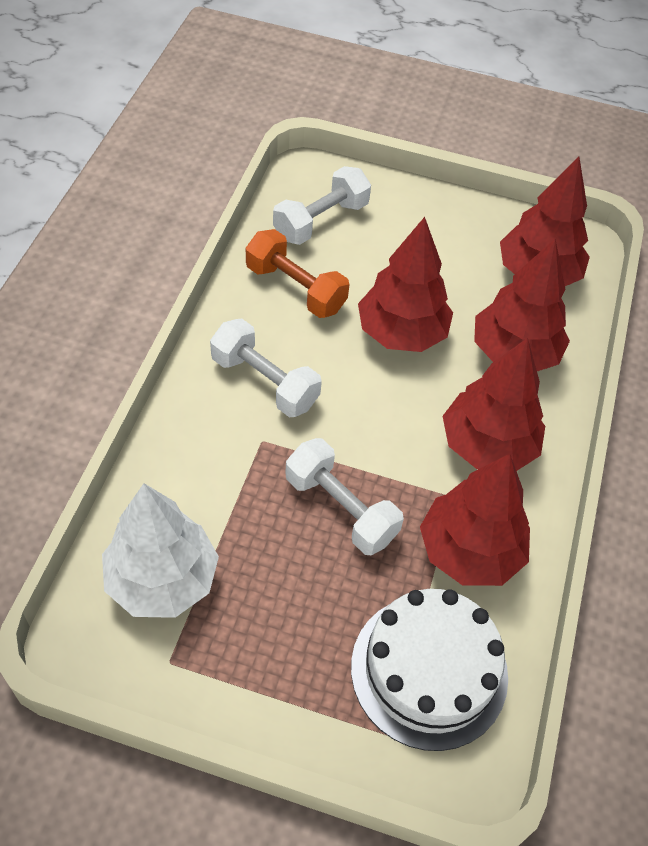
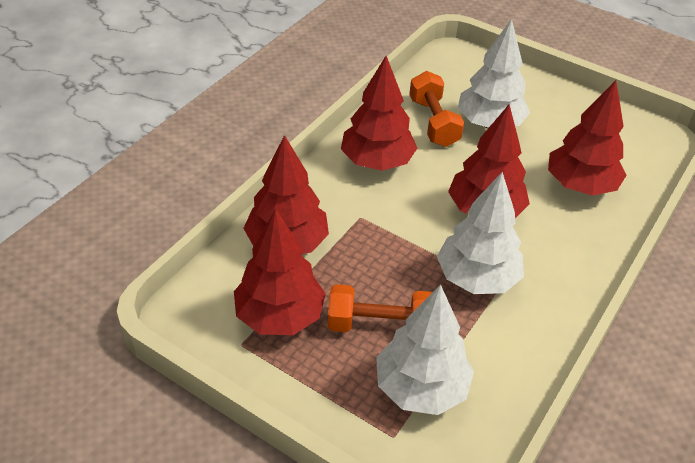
orange dumbbell: 1 -> 2
white cake: 1 -> 0
white dumbbell: 3 -> 0
white tree: 1 -> 3

